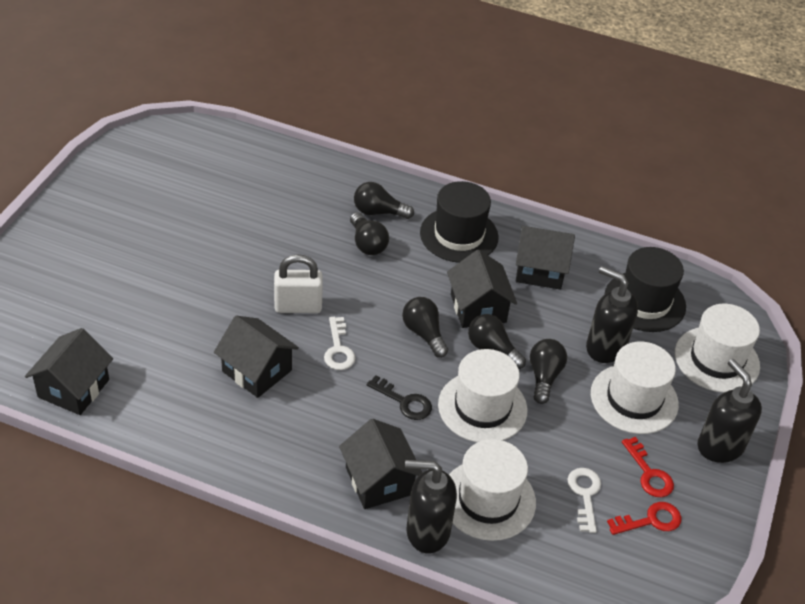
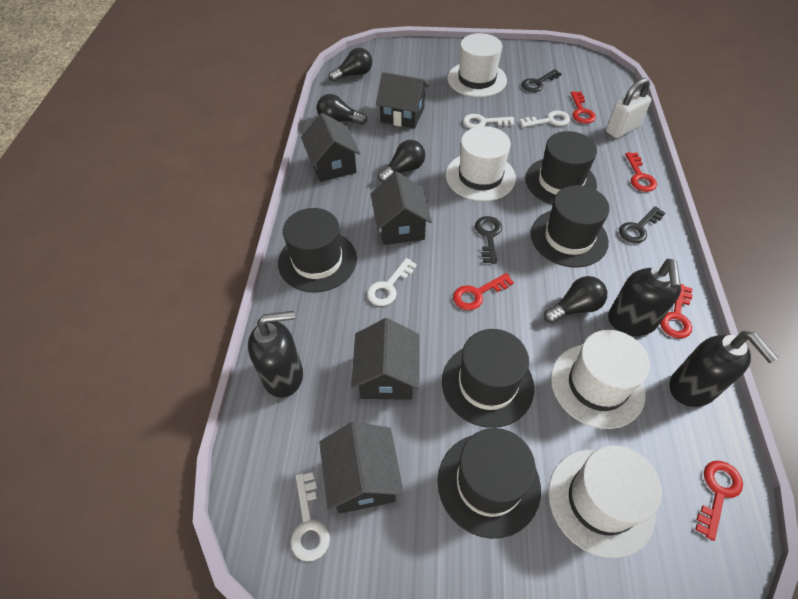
black hat: 2 -> 5
black key: 1 -> 3
black light bulb: 5 -> 4
red key: 2 -> 5
white key: 2 -> 4

